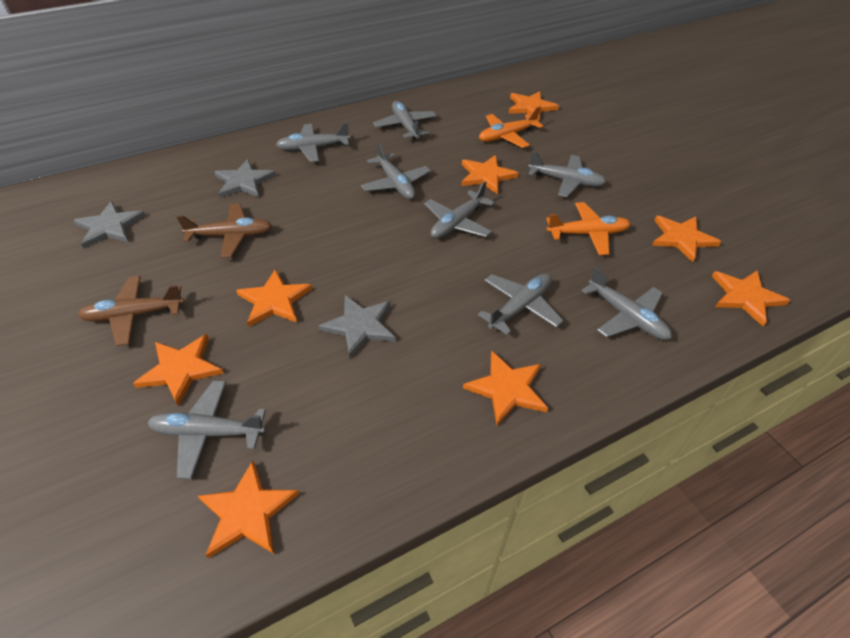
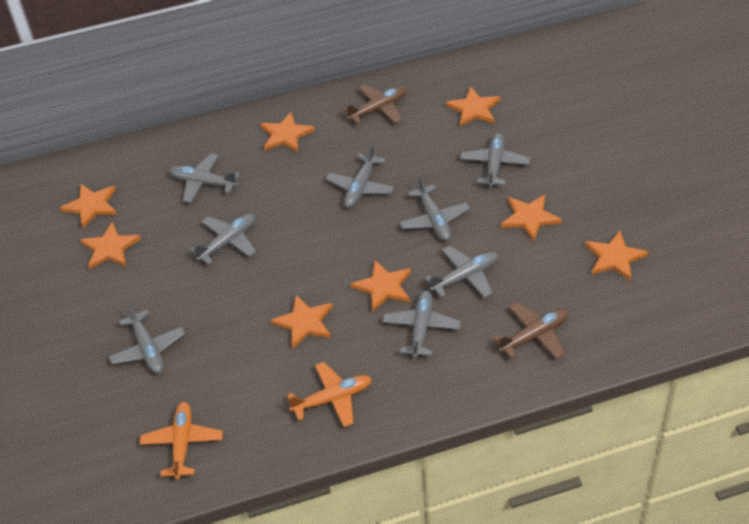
grey star: 3 -> 0

